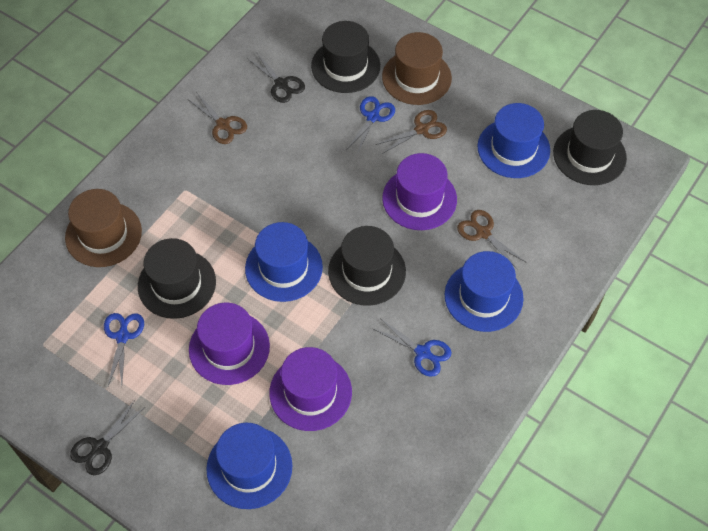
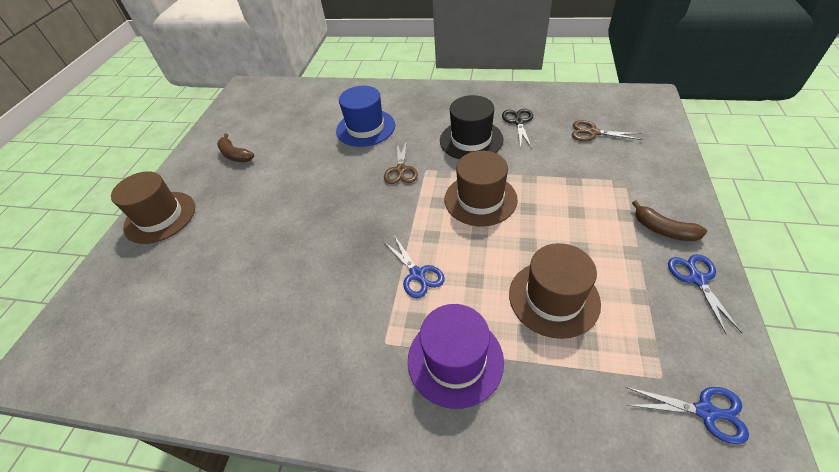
black hat: 4 -> 1
black scissors: 2 -> 1
blue hat: 4 -> 1
brown banana: 0 -> 2
brown hat: 2 -> 3
brown scissors: 3 -> 2
purple hat: 3 -> 1

